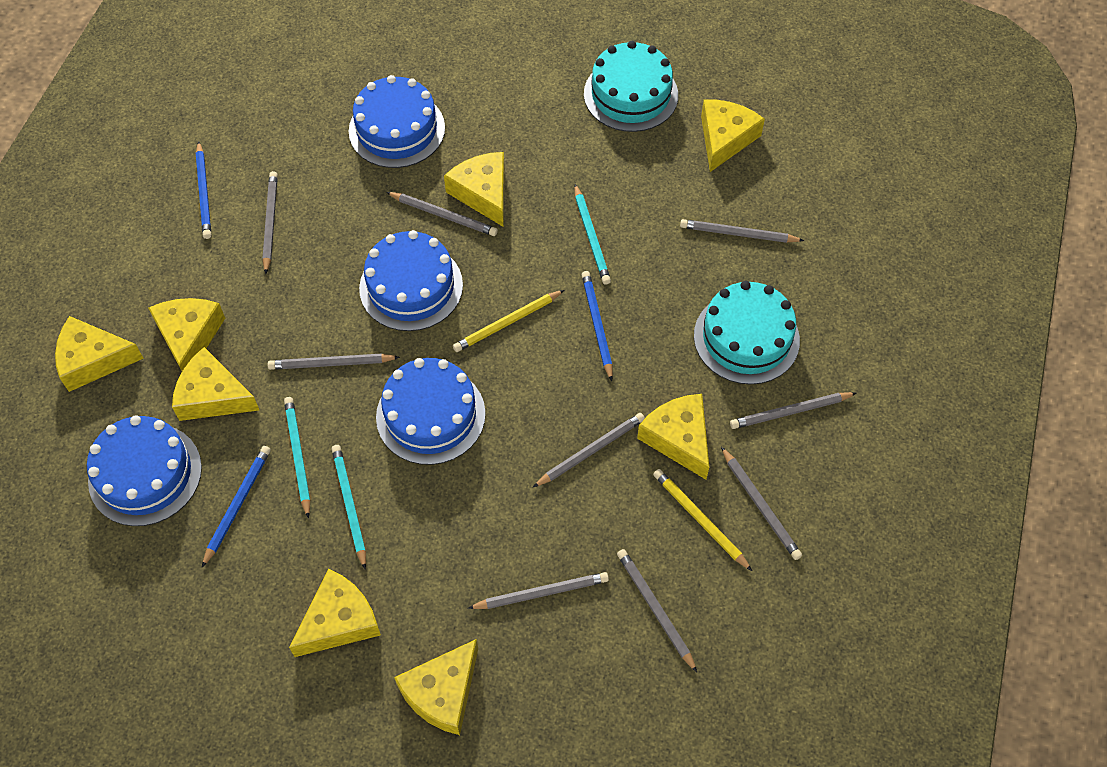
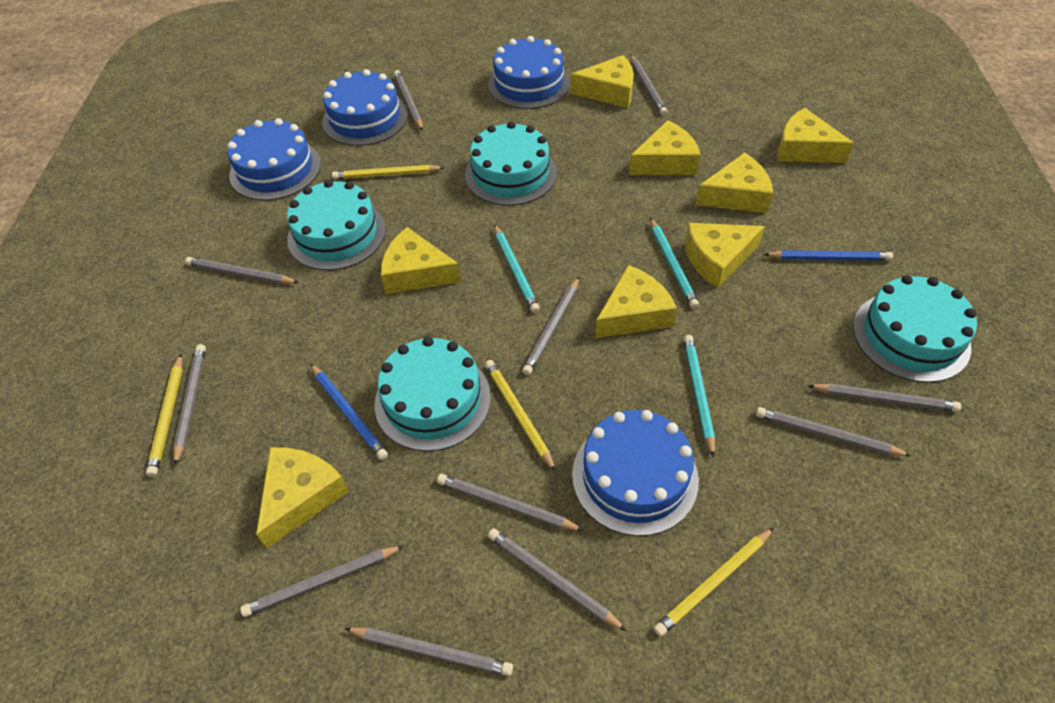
blue pencil: 3 -> 2
grey pencil: 9 -> 11
turquoise cake: 2 -> 4
yellow pencil: 2 -> 4

